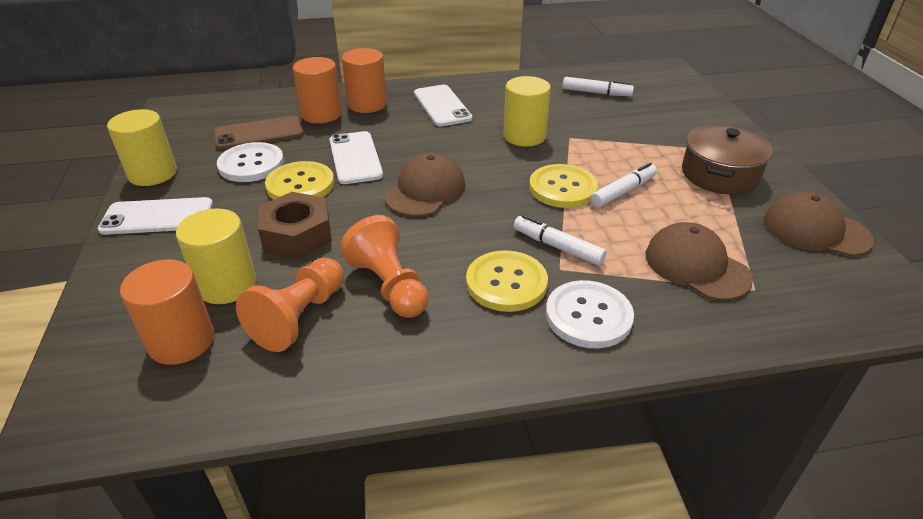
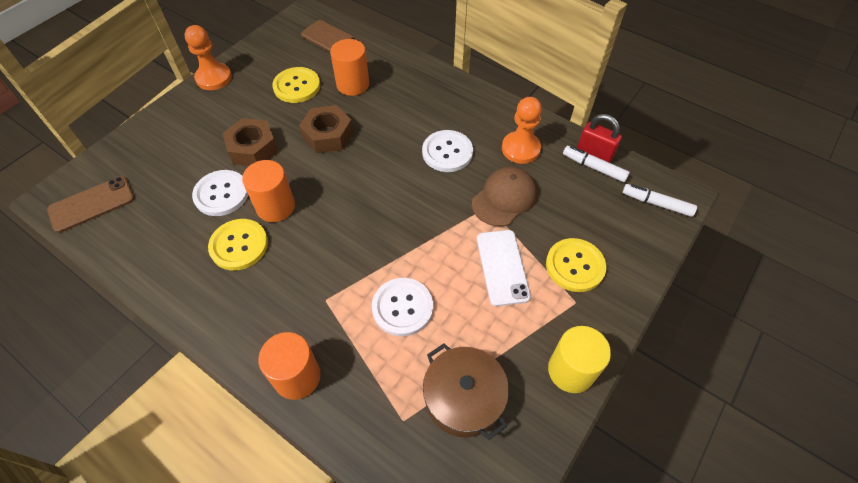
brown cap: 3 -> 1
brown nut: 1 -> 2
brown phone: 1 -> 2
red padlock: 0 -> 1
white button: 2 -> 3
white marker: 3 -> 2
white phone: 3 -> 1
yellow cylinder: 3 -> 1

